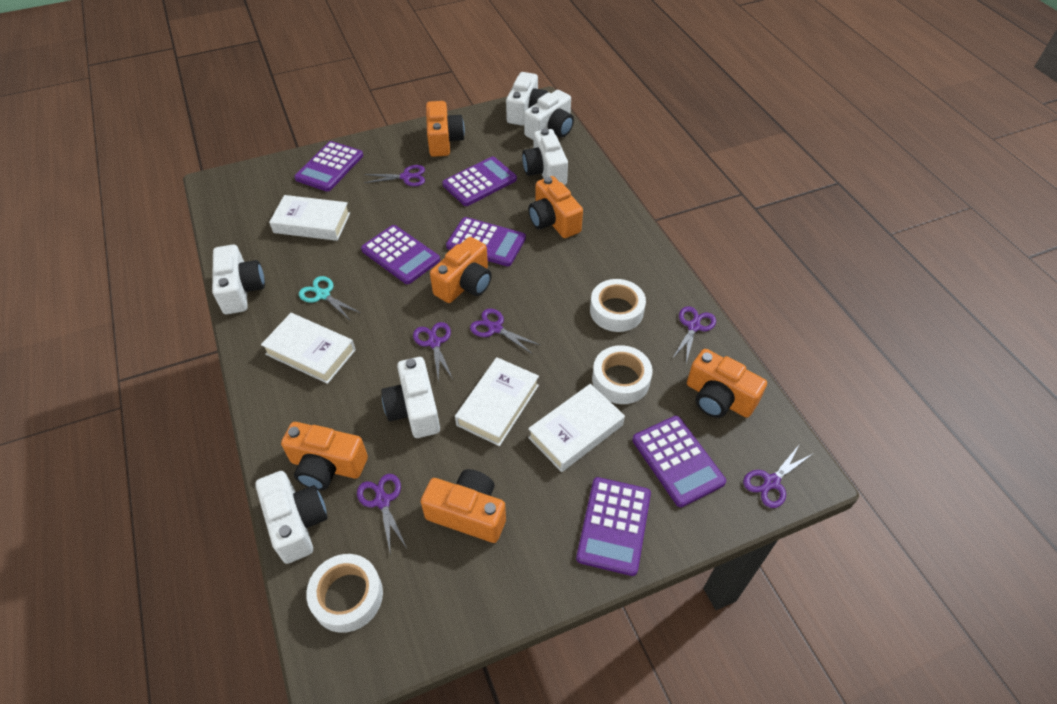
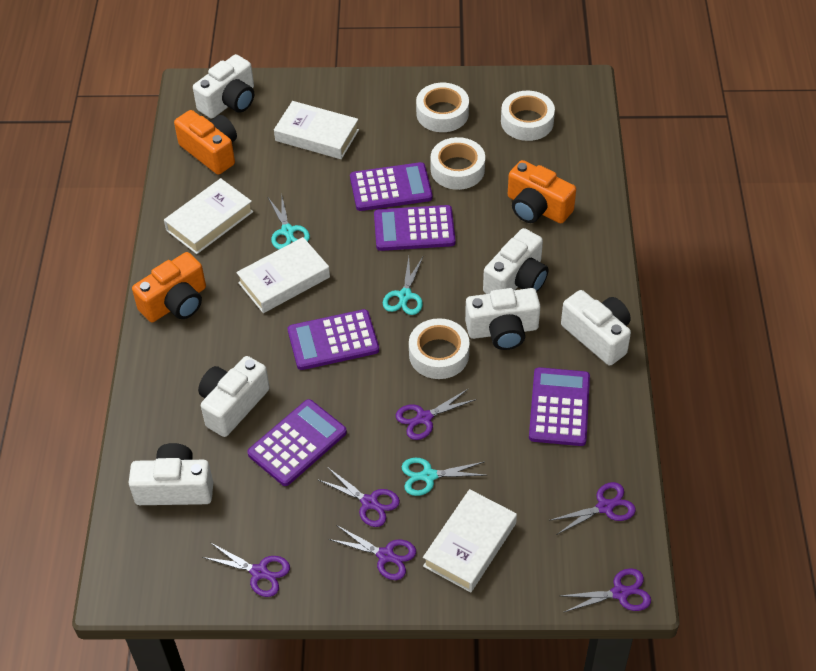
orange camera: 6 -> 3
purple calculator: 6 -> 5
turquoise scissors: 1 -> 3
white tape: 3 -> 4

